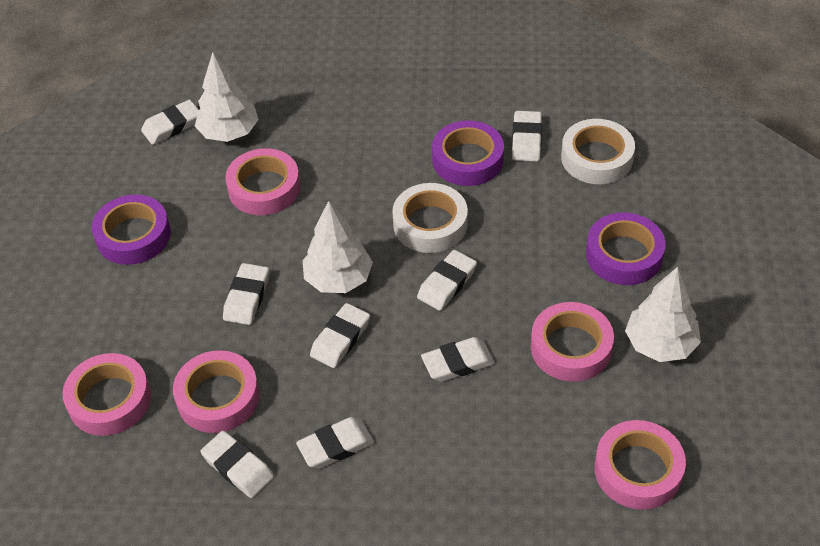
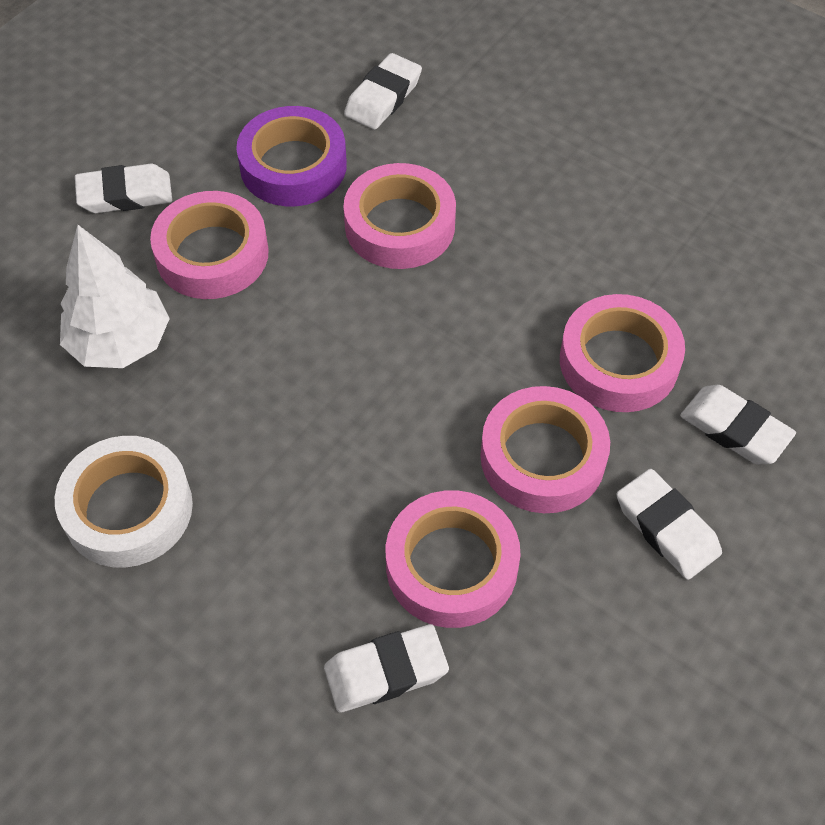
purple tape: 3 -> 1
white eraser: 8 -> 5
white tape: 2 -> 1
white tree: 3 -> 1

